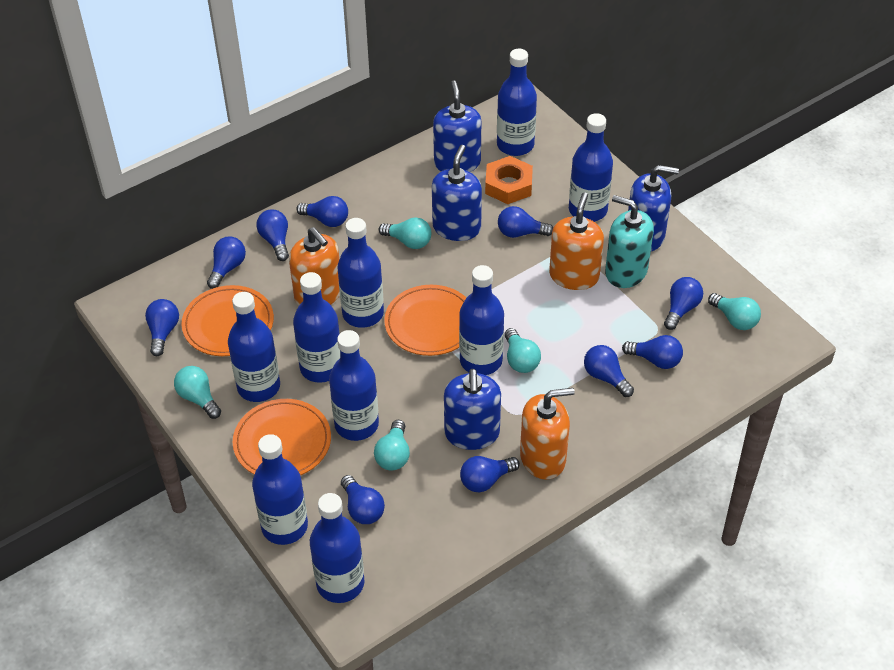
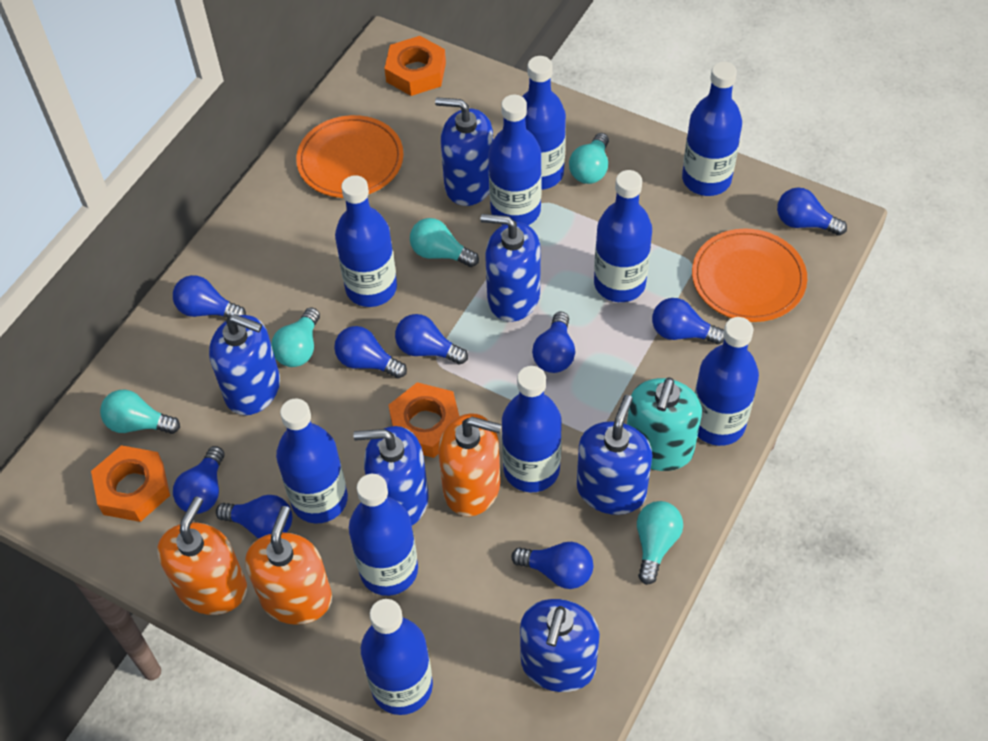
blue bottle: 9 -> 10
blue light bulb: 10 -> 9
blue soap dispenser: 4 -> 6
orange nut: 1 -> 3
orange plate: 3 -> 2

